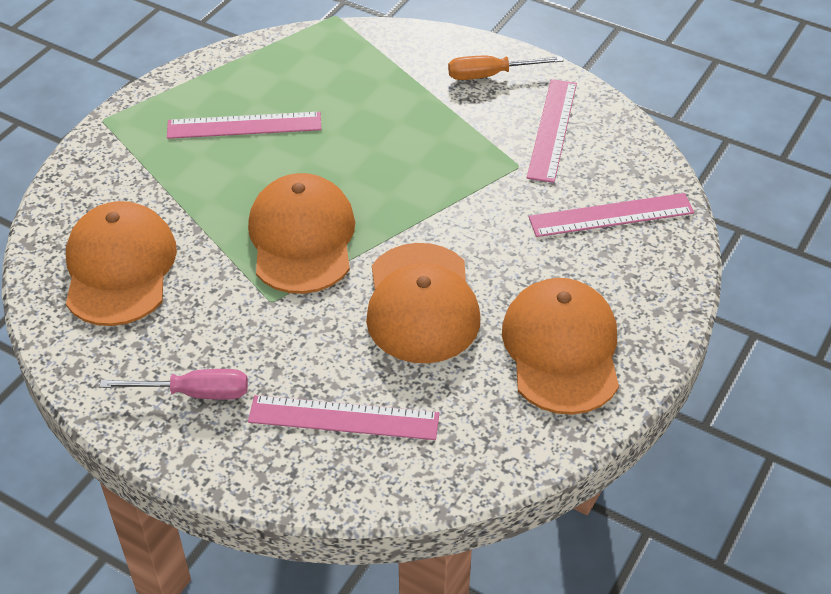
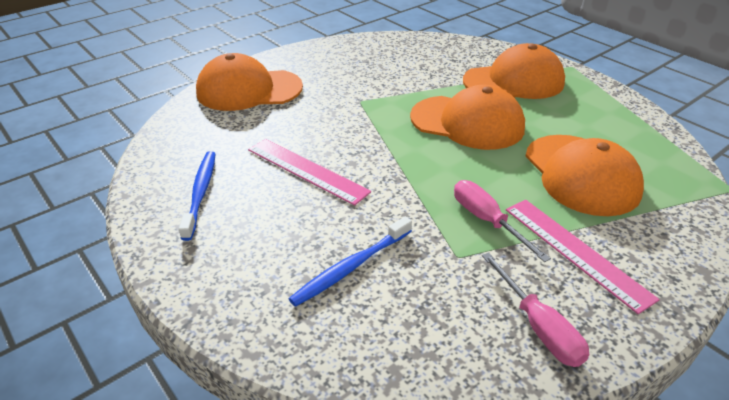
blue toothbrush: 0 -> 2
orange screwdriver: 1 -> 0
pink ruler: 4 -> 2
pink screwdriver: 1 -> 2

